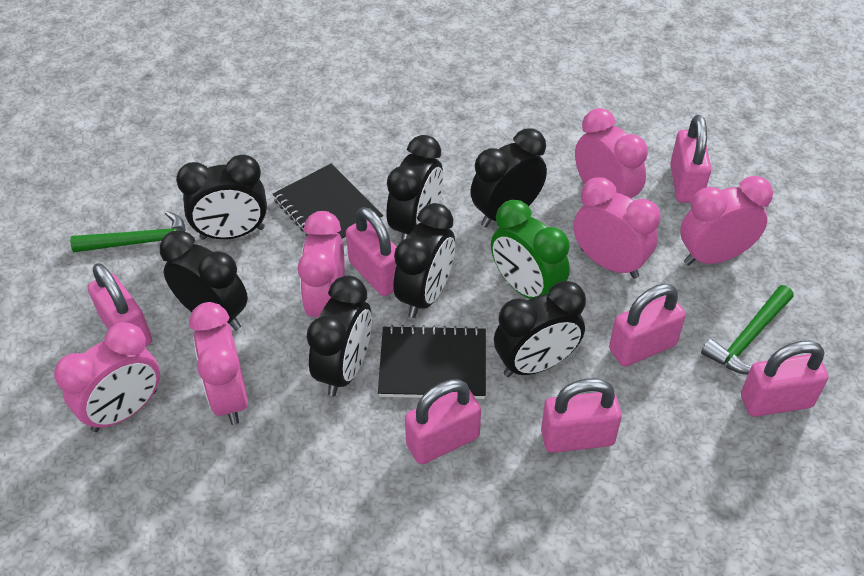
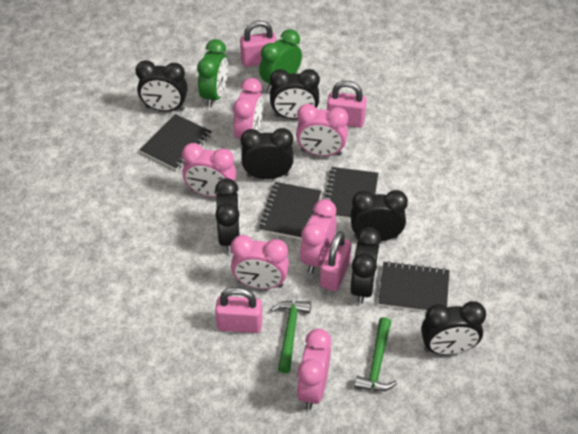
black notebook: 2 -> 4
green clock: 1 -> 2
pink padlock: 7 -> 4

